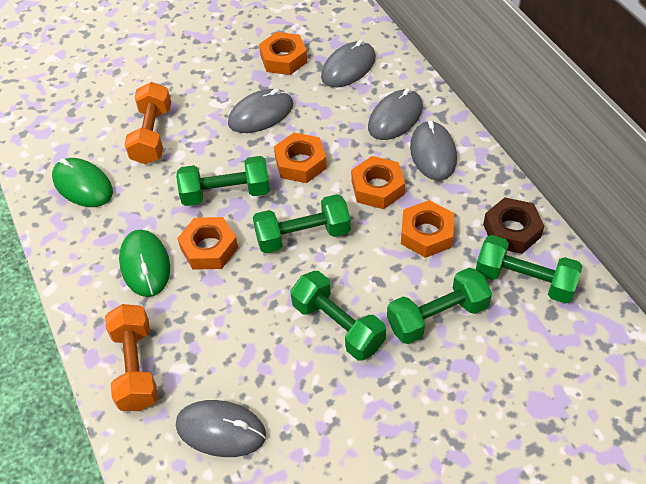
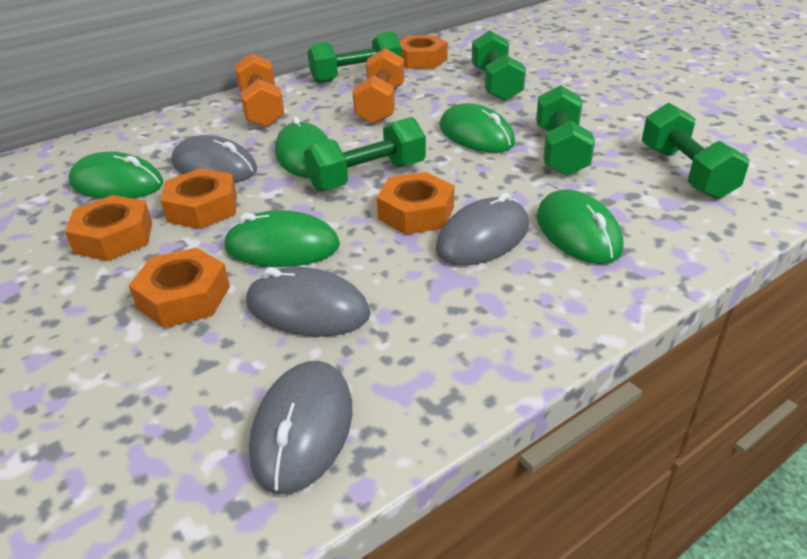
brown nut: 1 -> 0
green mouse: 2 -> 5
grey mouse: 5 -> 4

